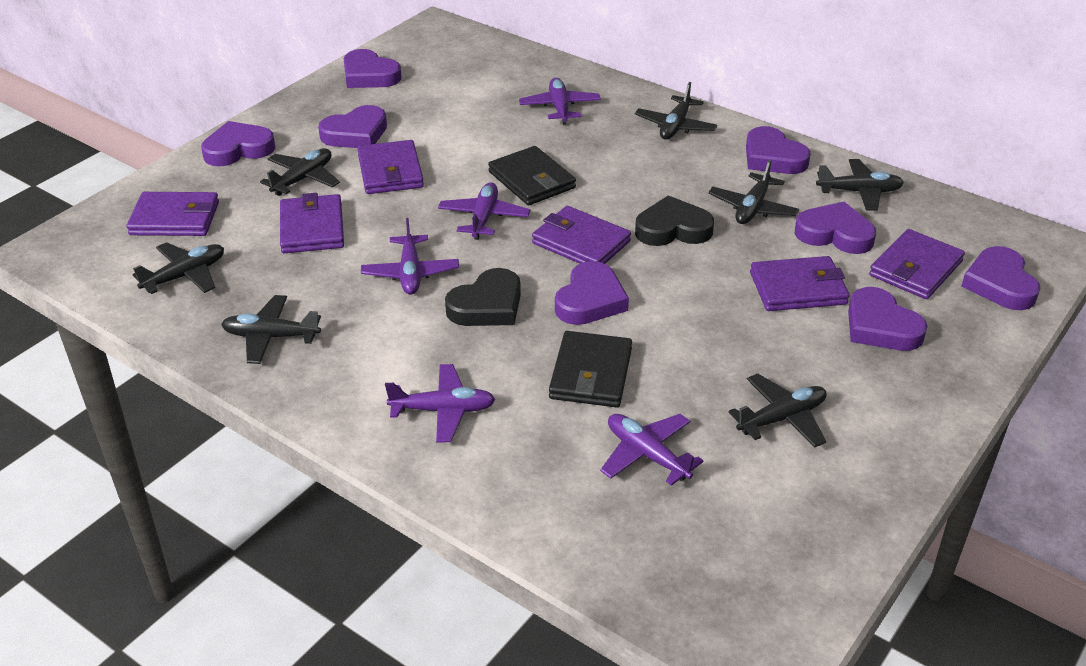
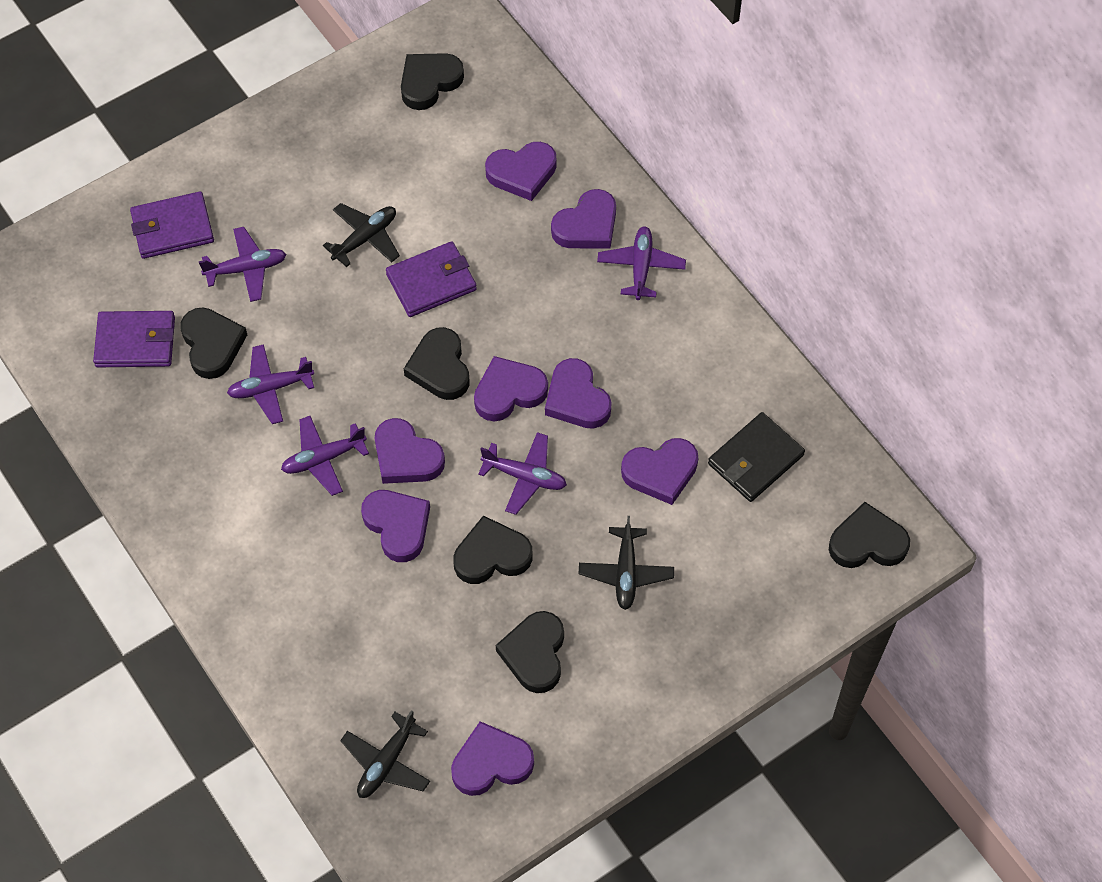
black heart: 2 -> 6
black plane: 7 -> 3
black wallet: 2 -> 1
purple wallet: 6 -> 3

